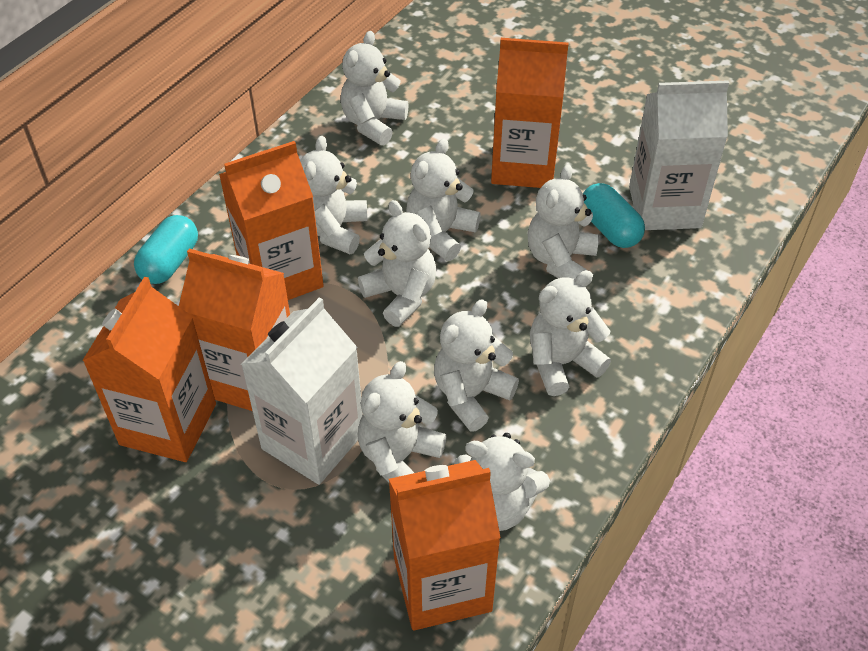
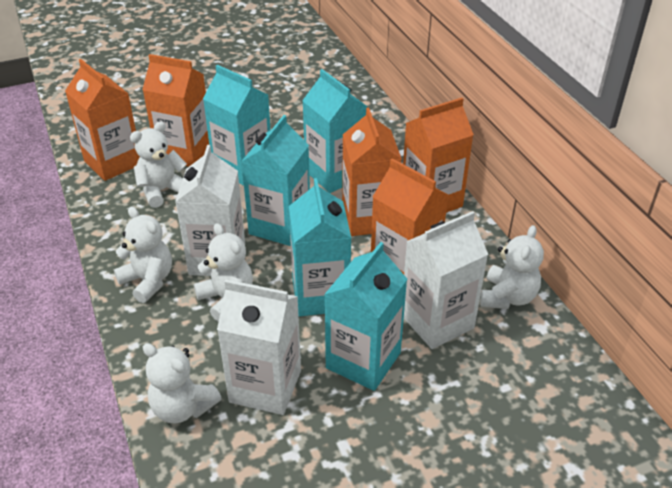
turquoise capsule: 2 -> 0
turquoise carton: 0 -> 5
white carton: 2 -> 3
white teddy bear: 9 -> 5

